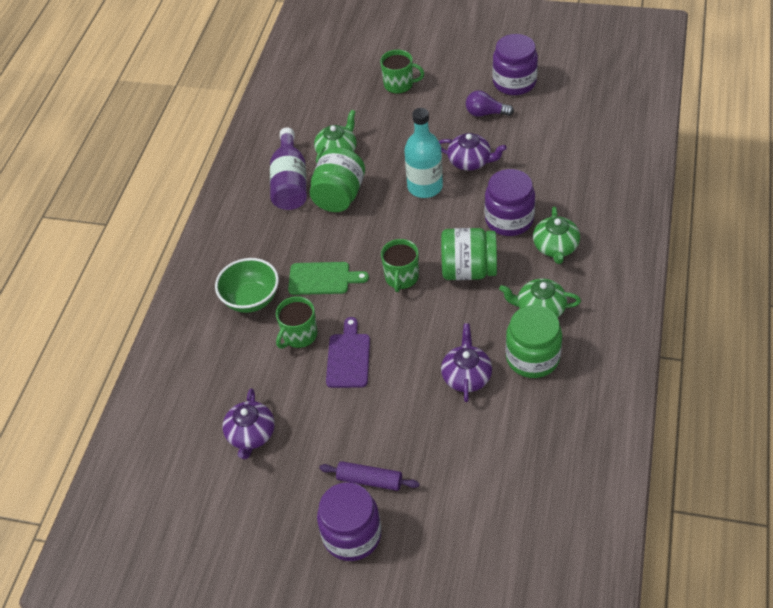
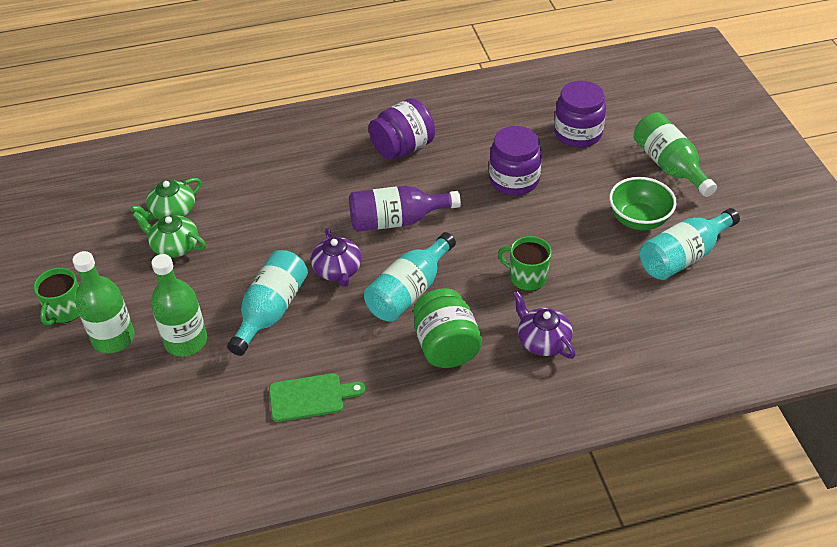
green bottle: 0 -> 3
green jar: 3 -> 1
green mug: 3 -> 2
green teapot: 3 -> 2
purple cutting board: 1 -> 0
purple light bulb: 1 -> 0
purple rolling pin: 1 -> 0
purple teapot: 3 -> 2
turquoise bottle: 1 -> 3

